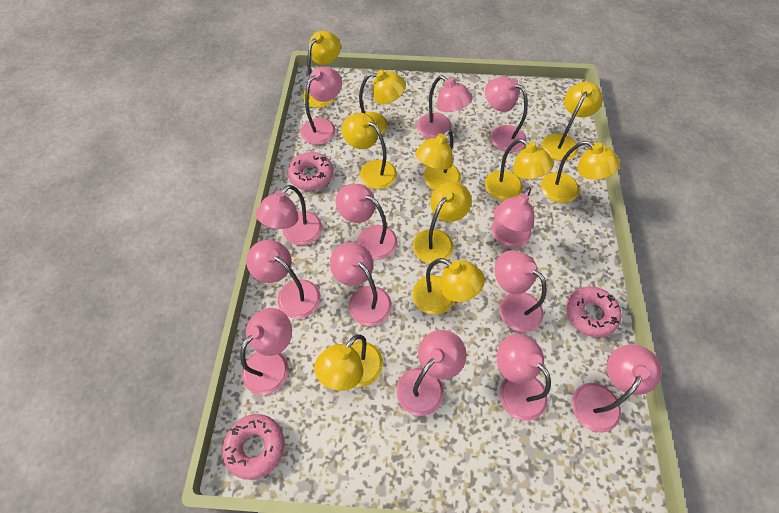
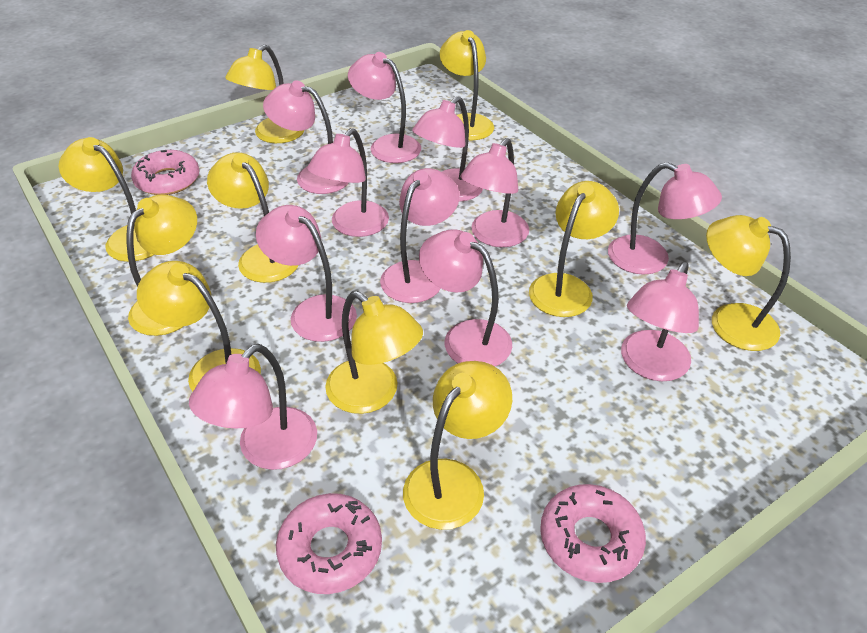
pink lamp: 13 -> 11

